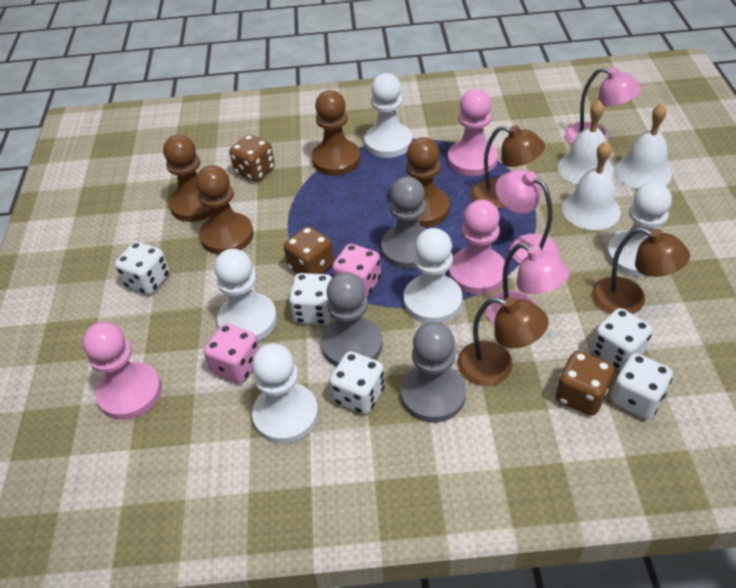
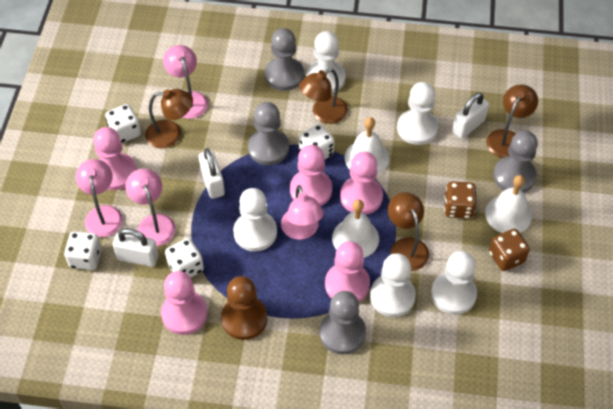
brown dice: 3 -> 2
brown lamp: 3 -> 4
brown pawn: 4 -> 1
grey pawn: 3 -> 4
pink dice: 2 -> 0
pink lamp: 3 -> 4
pink pawn: 3 -> 5
white dice: 5 -> 4
white padlock: 0 -> 3

